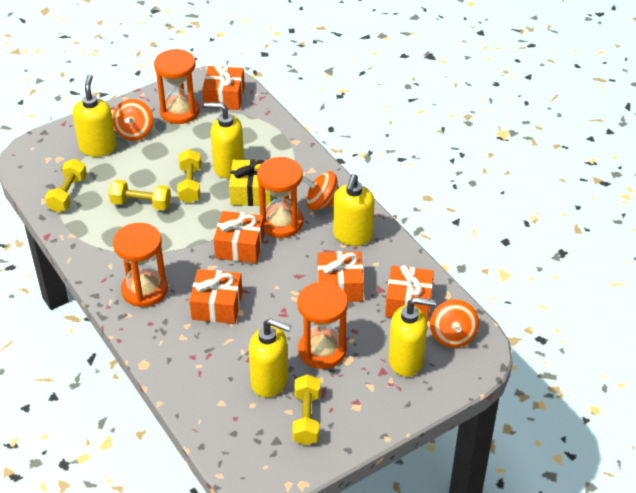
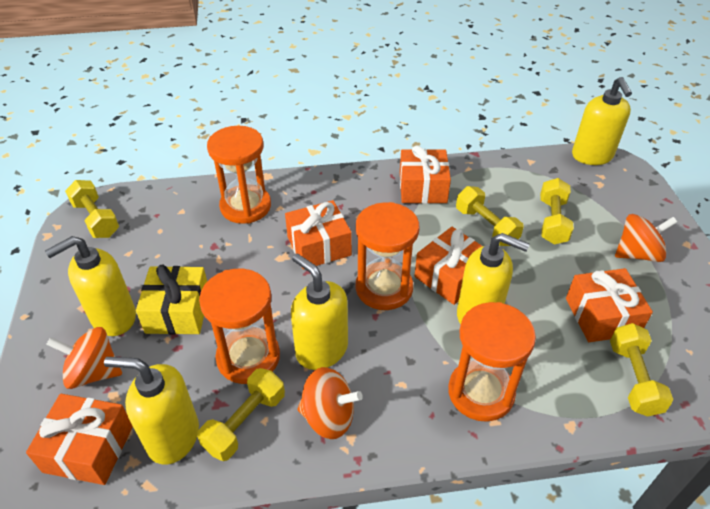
yellow dumbbell: 4 -> 5

